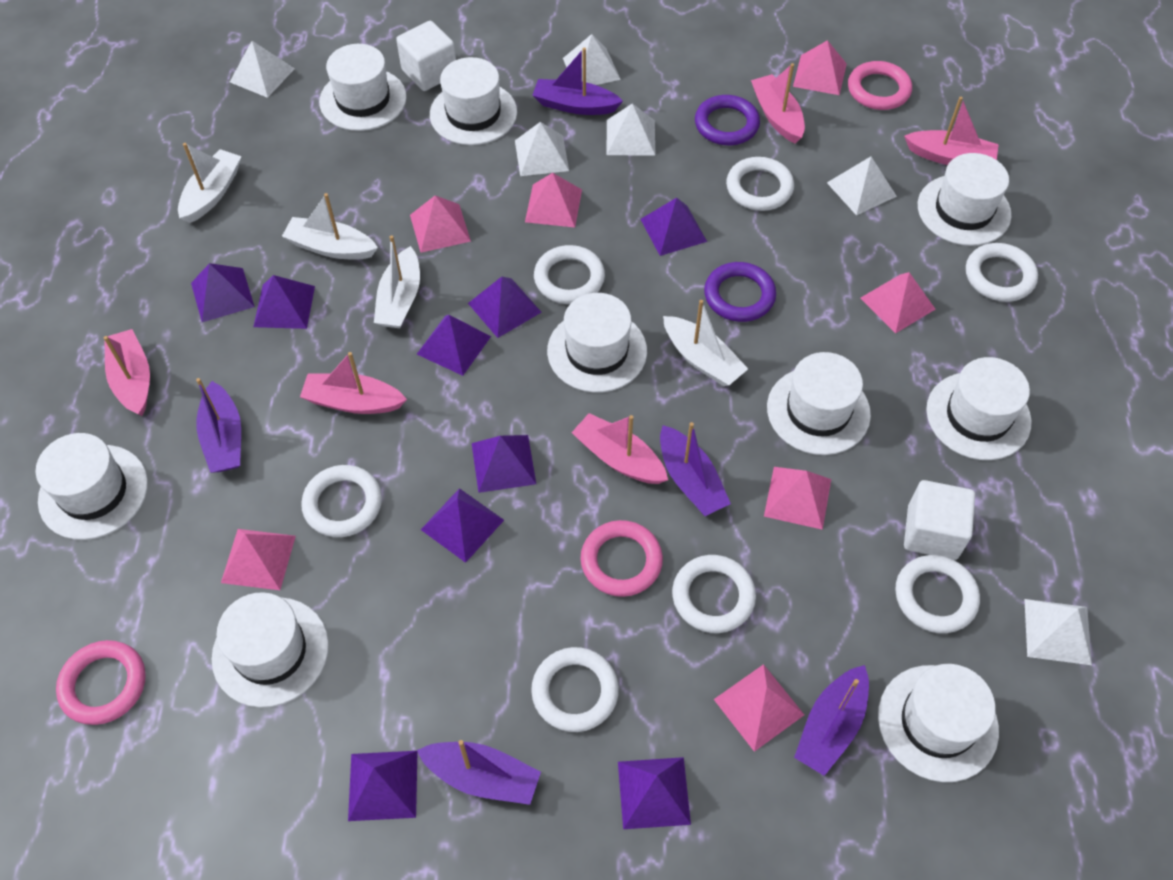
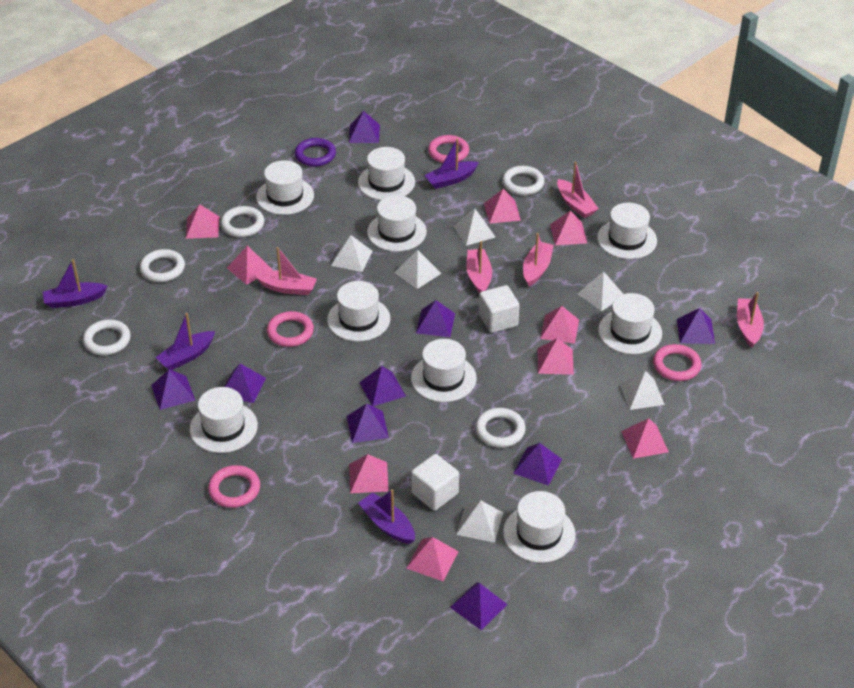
pink pyramid: 7 -> 9
pink ring: 3 -> 4
purple boat: 5 -> 4
purple ring: 2 -> 1
white boat: 4 -> 0
white ring: 7 -> 5

